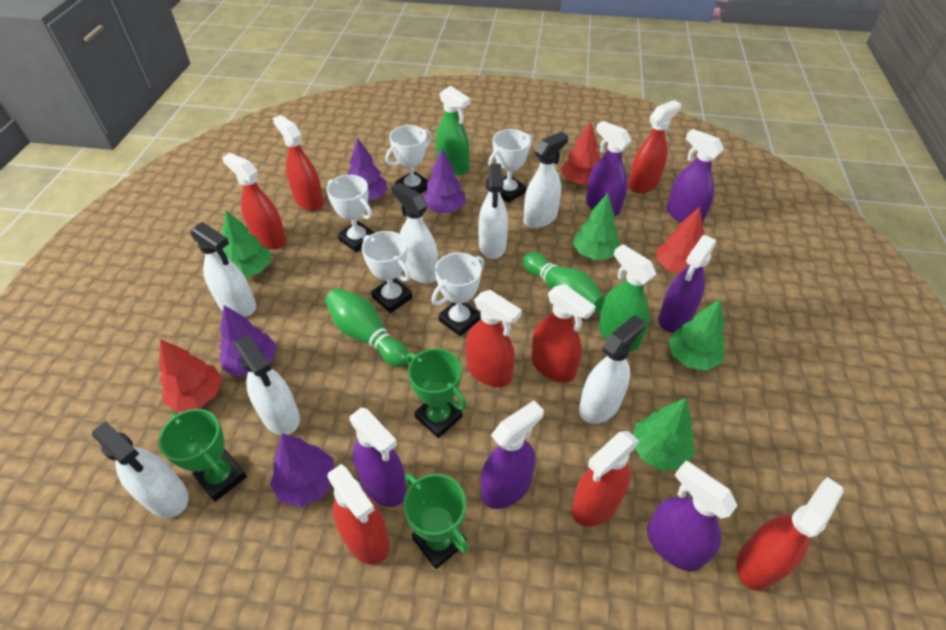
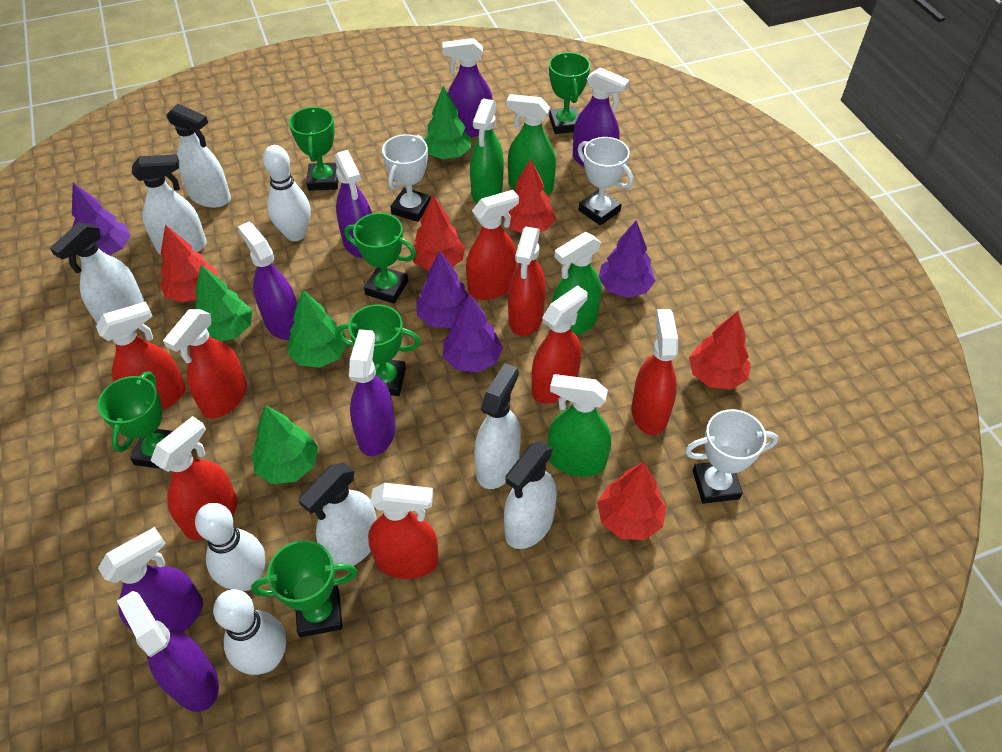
green bowling pin: 2 -> 0
green spray bottle: 2 -> 4
green trophy: 3 -> 6
purple spray bottle: 6 -> 7
red tree: 3 -> 5
white bowling pin: 0 -> 3
white spray bottle: 7 -> 6
white trophy: 5 -> 3

